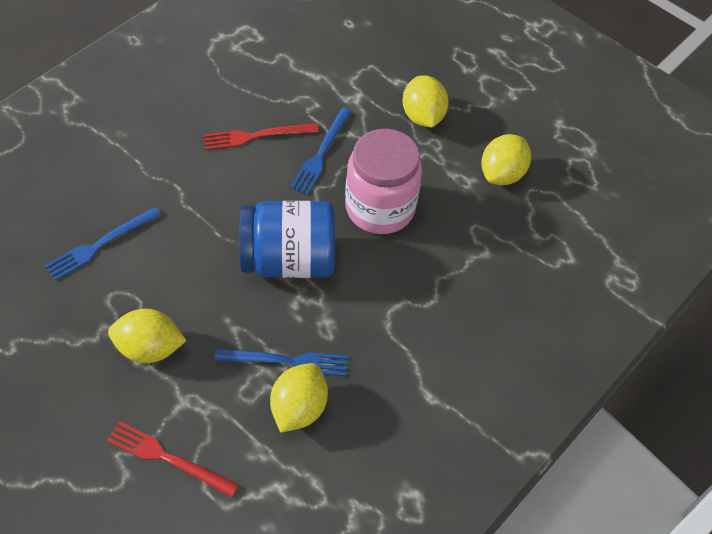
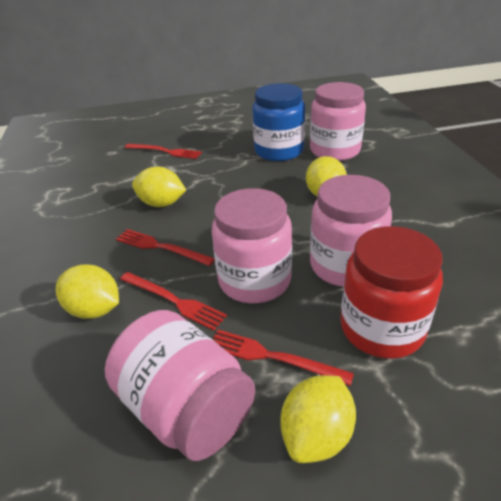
blue fork: 3 -> 0
pink jar: 1 -> 4
red fork: 2 -> 4
red jar: 0 -> 1

